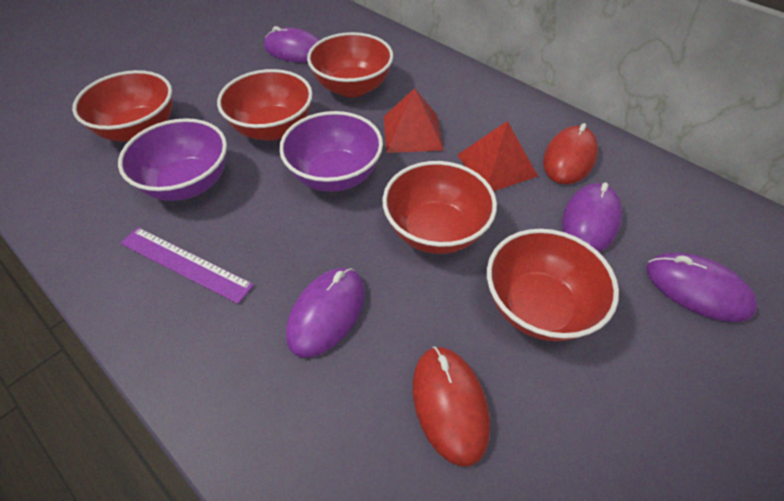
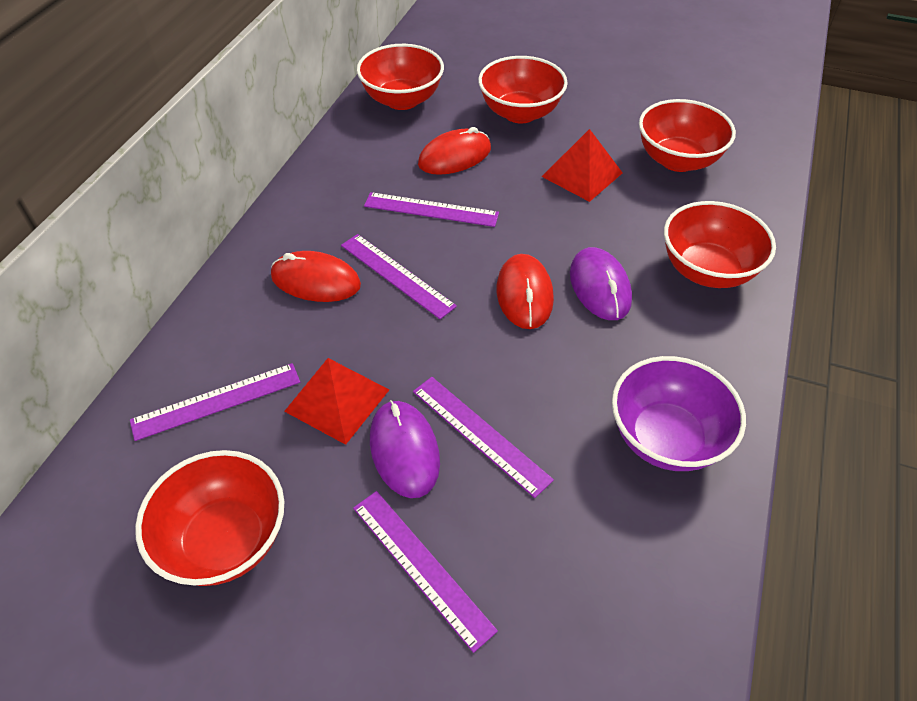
purple bowl: 2 -> 1
purple mouse: 4 -> 2
purple ruler: 1 -> 5
red mouse: 2 -> 3

